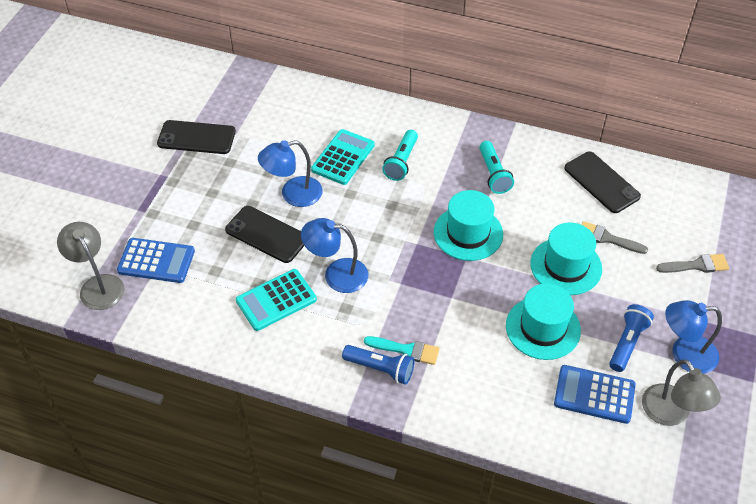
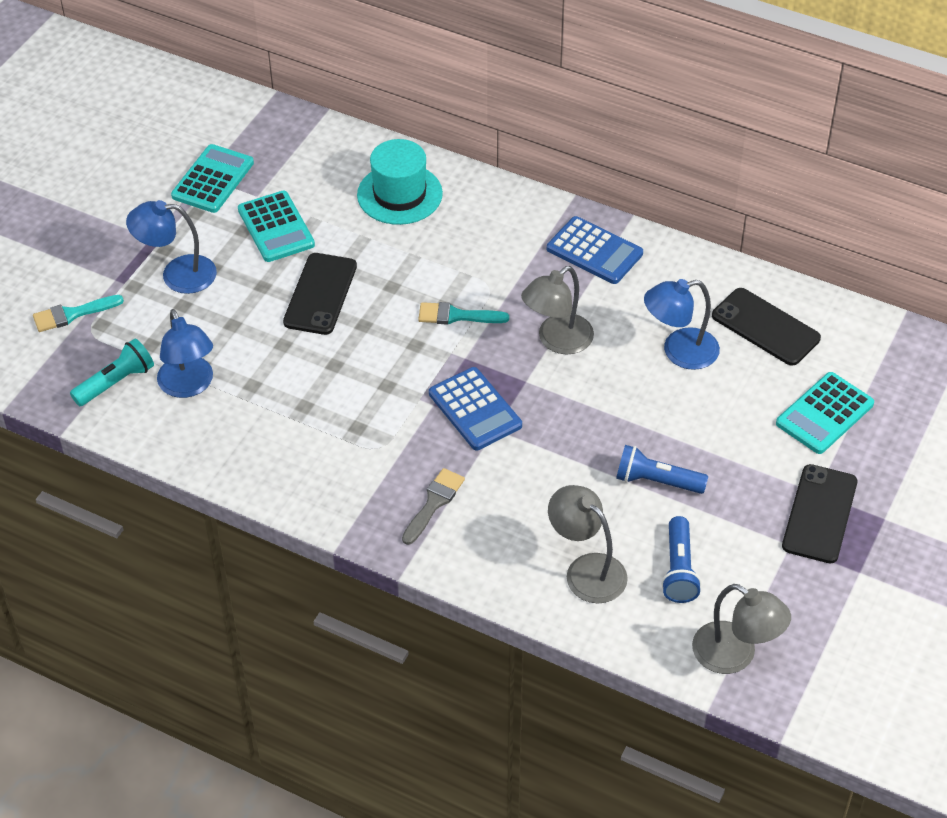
grey brush: 2 -> 1
grey lamp: 2 -> 3
turquoise brush: 1 -> 2
turquoise calculator: 2 -> 3
turquoise flashlight: 2 -> 1
turquoise hat: 3 -> 1

